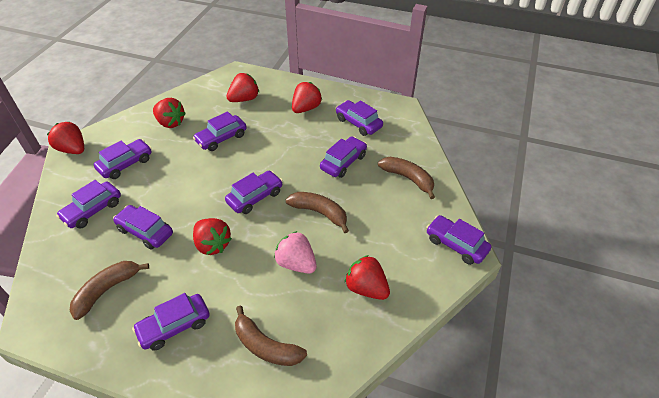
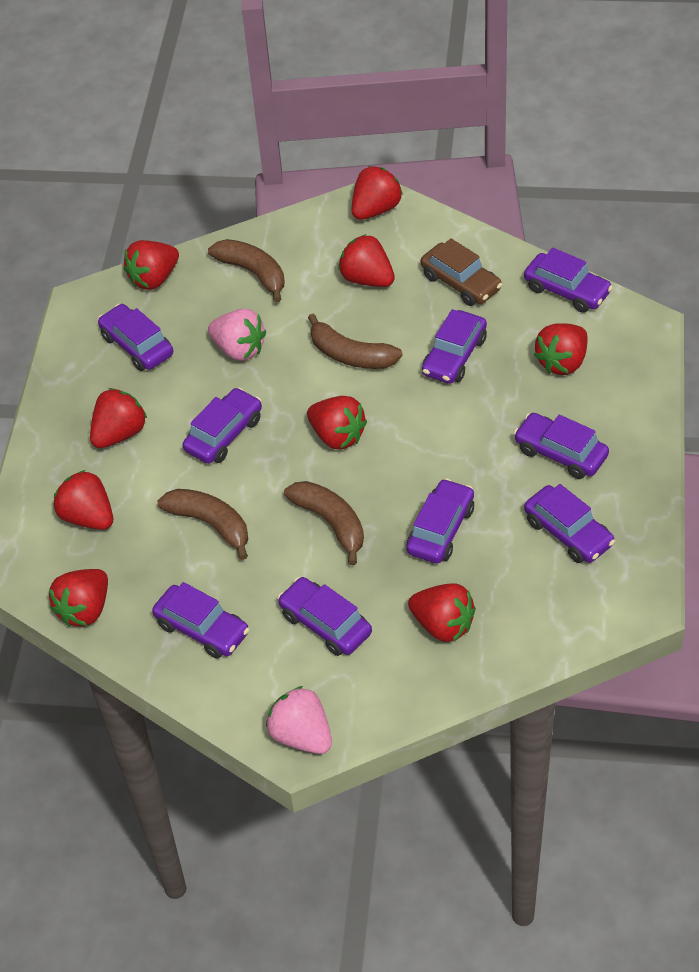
brown car: 0 -> 1
pink strawberry: 1 -> 2
red strawberry: 6 -> 9

